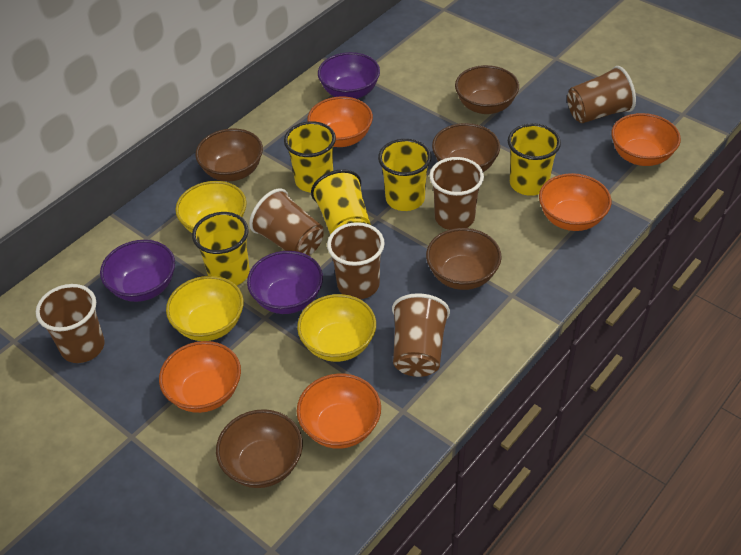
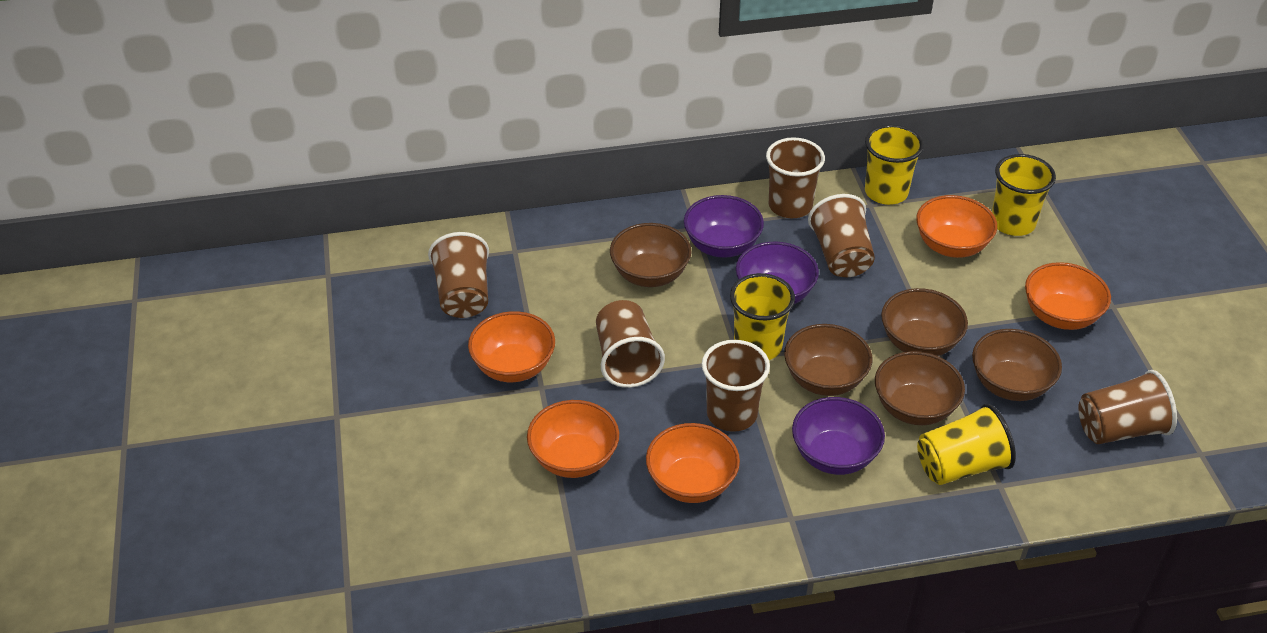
yellow bowl: 3 -> 0
yellow cup: 5 -> 4

